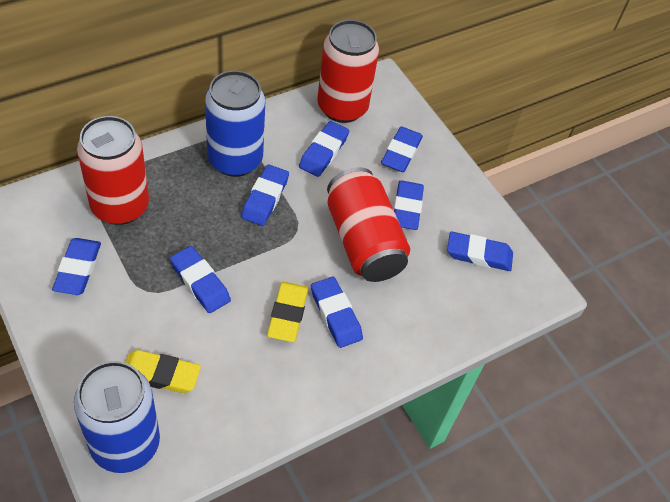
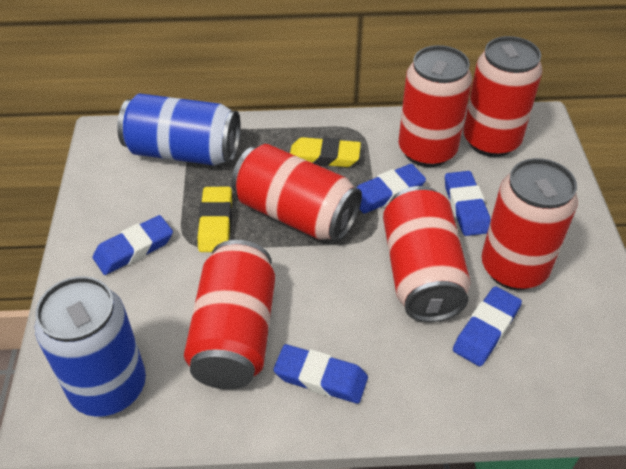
blue eraser: 8 -> 5
red can: 3 -> 6

